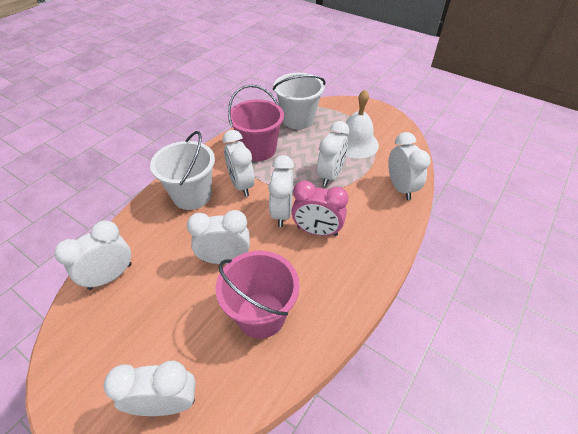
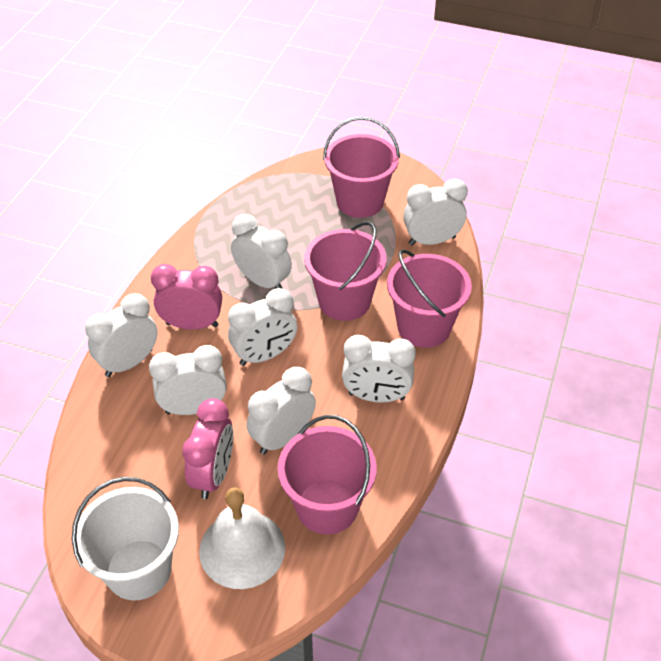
pink bucket: 2 -> 4
pink clock: 1 -> 2
white bucket: 2 -> 1

